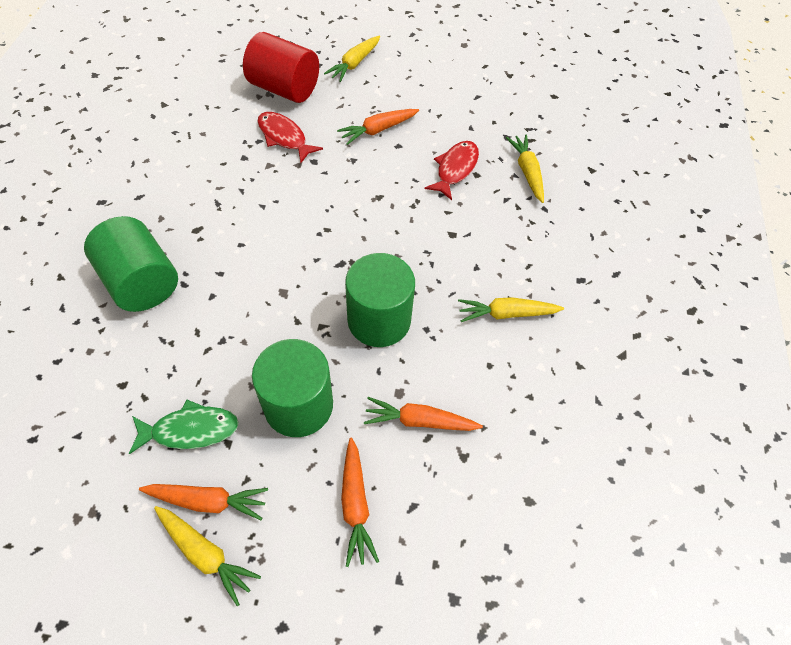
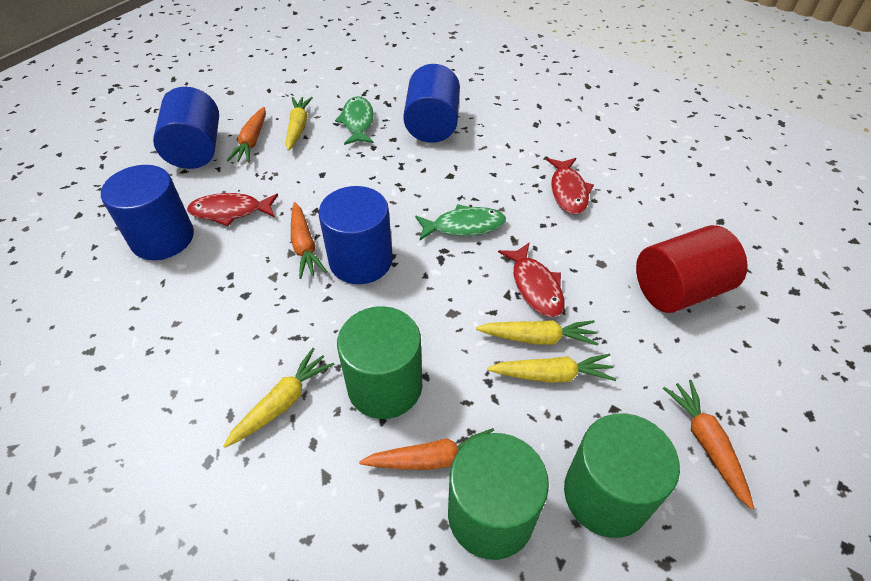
blue cylinder: 0 -> 4
green fish: 1 -> 2
red fish: 2 -> 3

